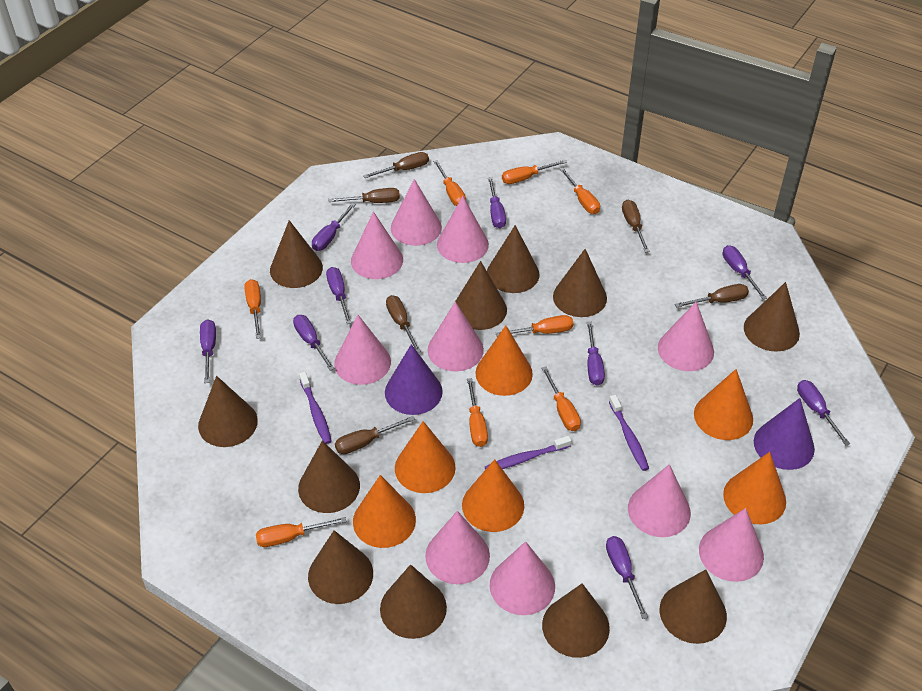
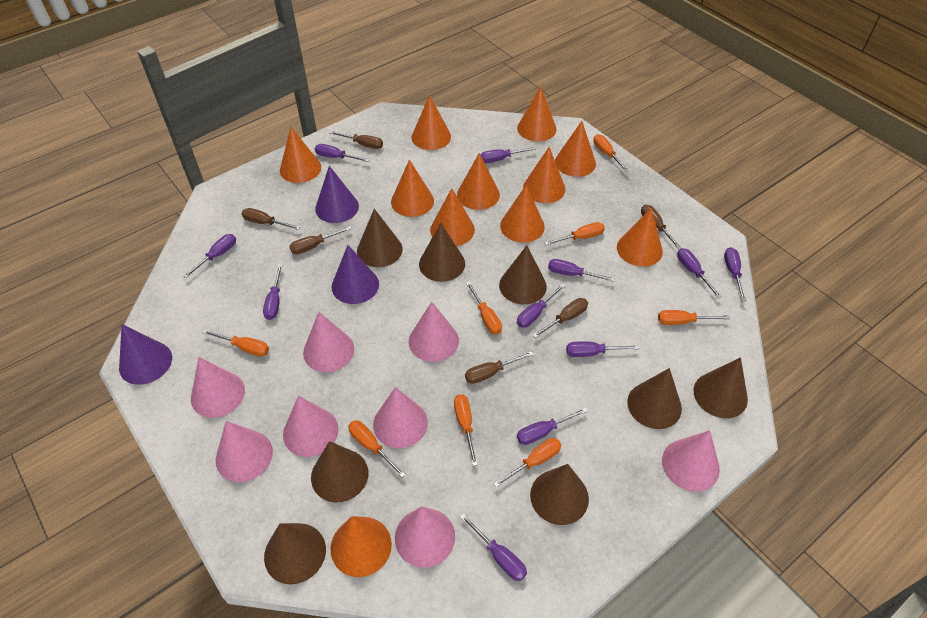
brown cone: 11 -> 8
orange cone: 6 -> 11
pink cone: 10 -> 8
purple cone: 2 -> 3
purple screwdriver: 9 -> 11
purple toothbrush: 3 -> 0

